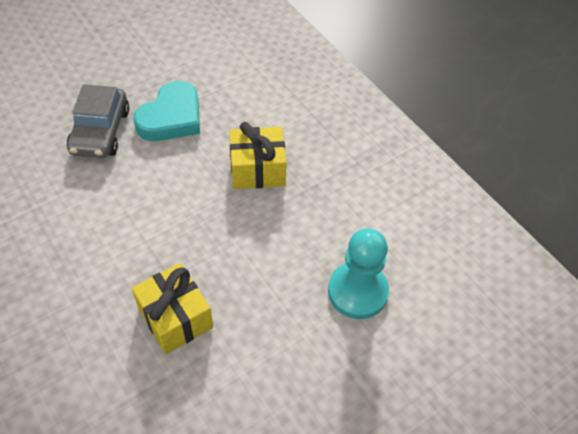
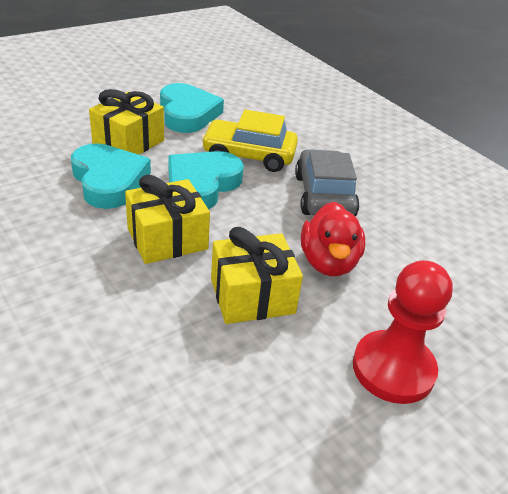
red duck: 0 -> 1
red pawn: 0 -> 1
turquoise heart: 1 -> 3
turquoise pawn: 1 -> 0
yellow car: 0 -> 1
yellow gift: 2 -> 3

